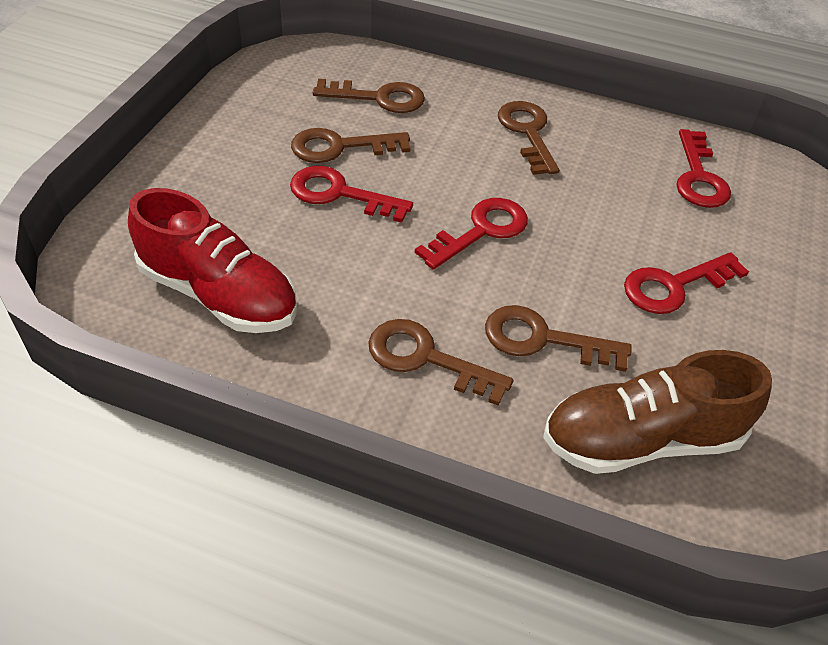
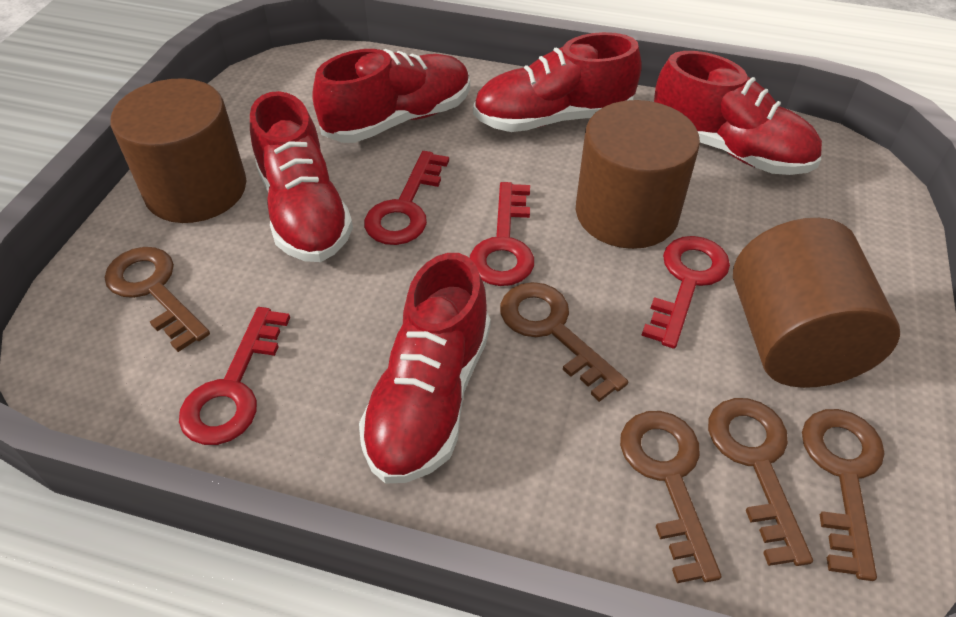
brown cylinder: 0 -> 3
brown shoe: 1 -> 0
red shoe: 1 -> 5

